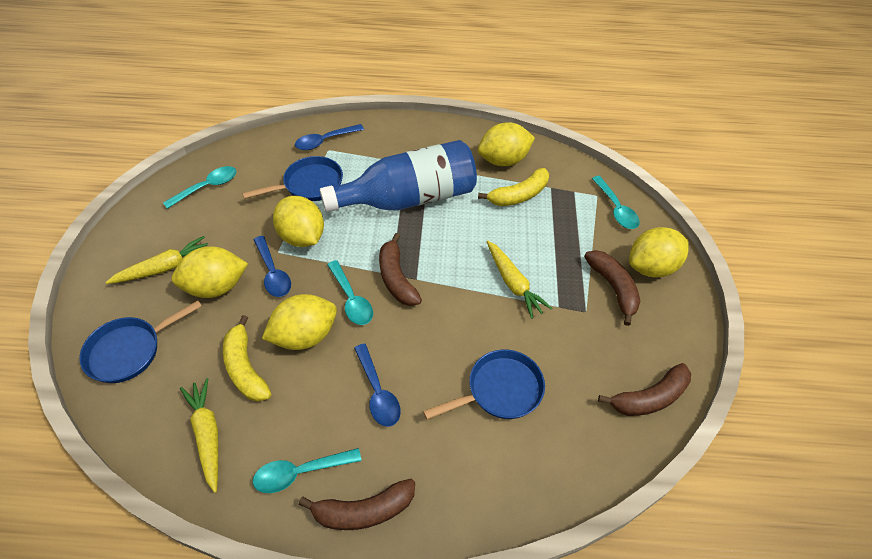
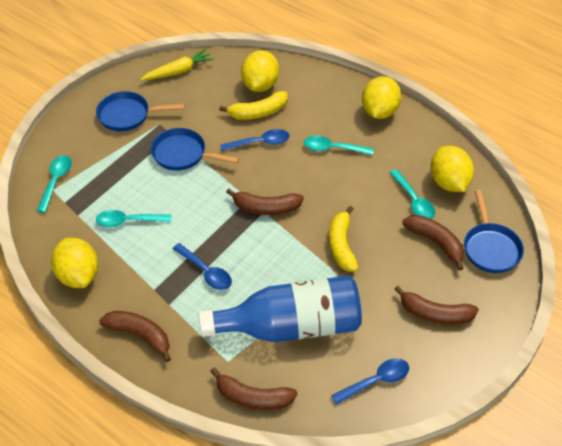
brown banana: 4 -> 5
yellow carrot: 3 -> 1
yellow lemon: 5 -> 4

